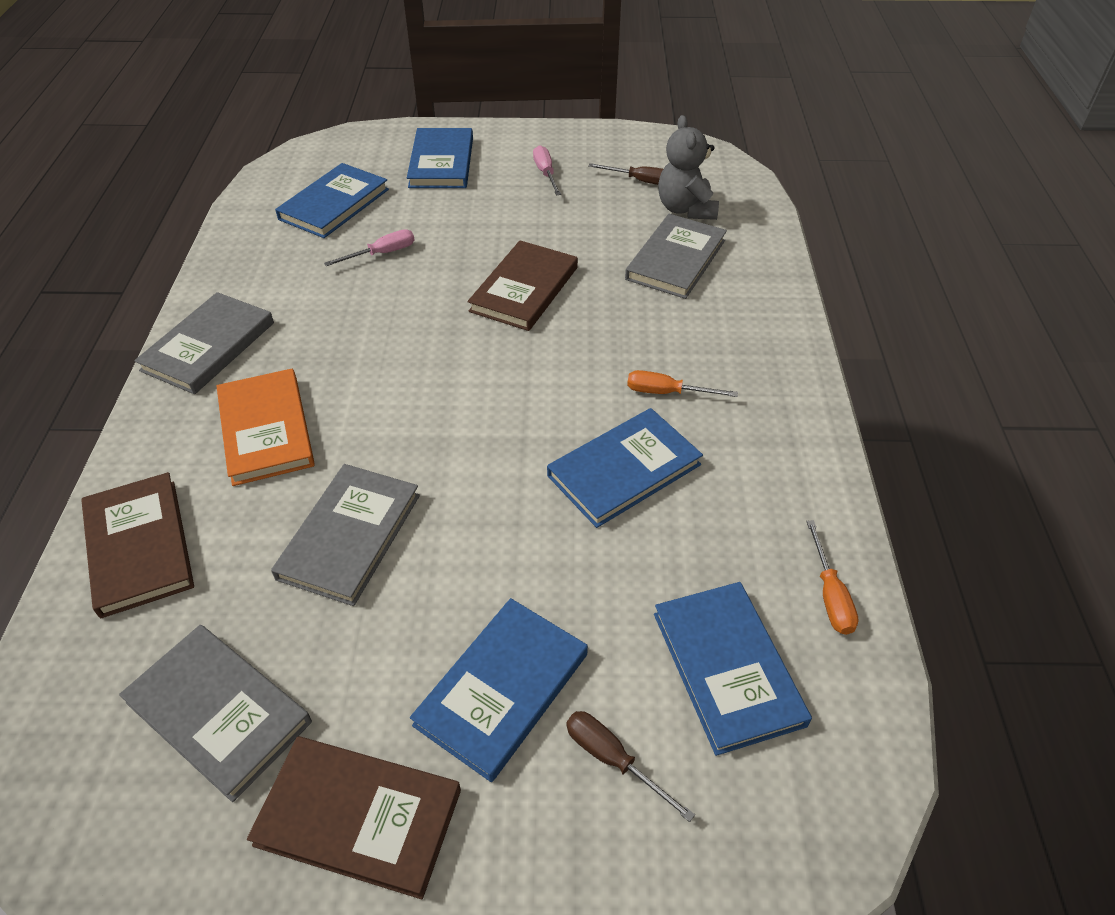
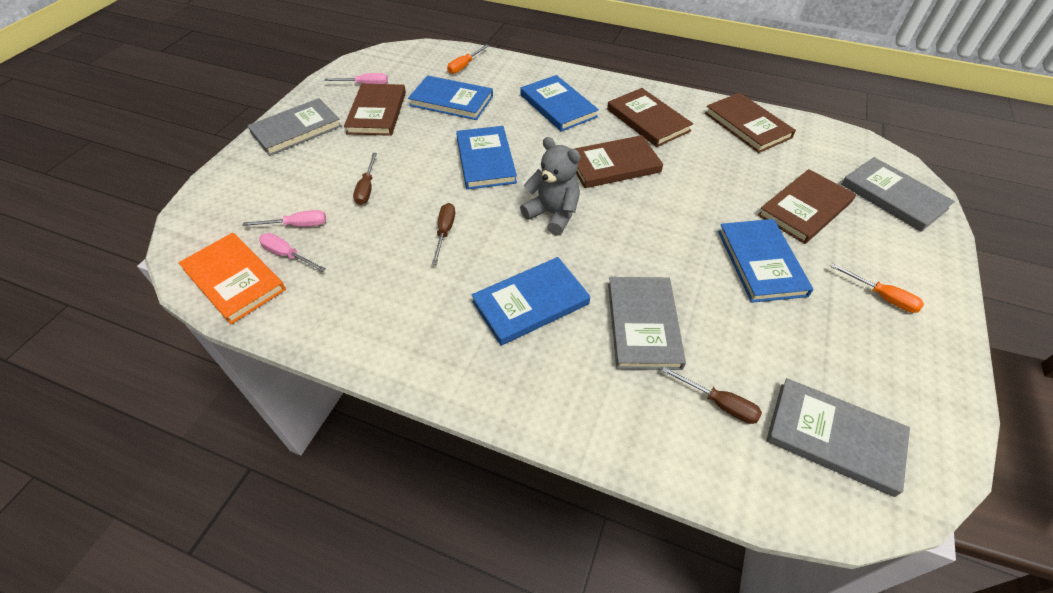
brown book: 3 -> 5
brown screwdriver: 2 -> 3
pink screwdriver: 2 -> 3

